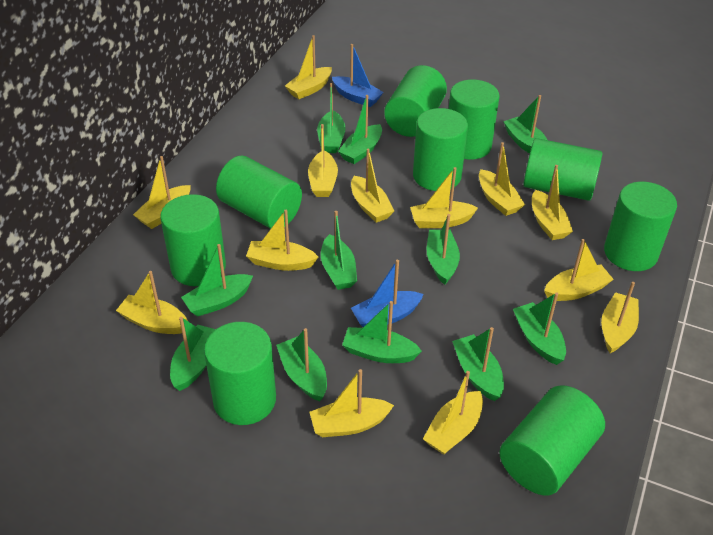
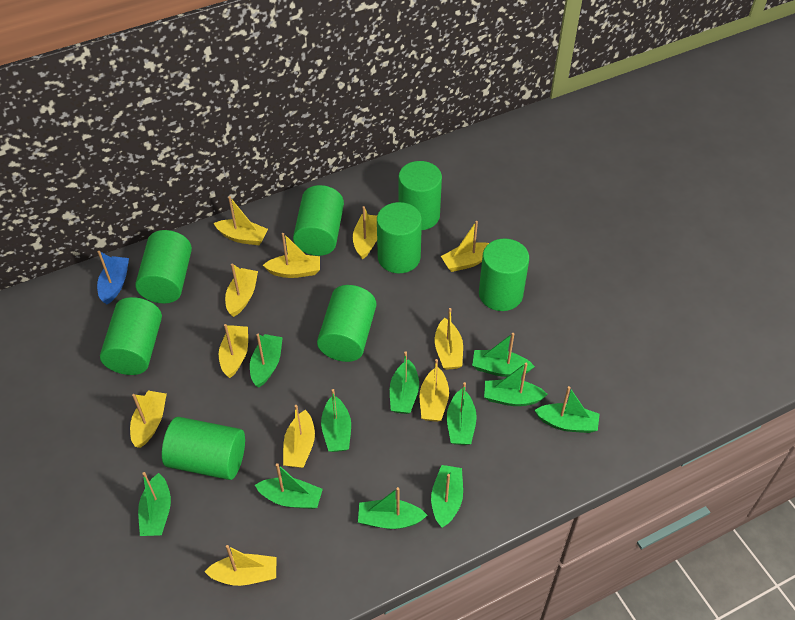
blue boat: 2 -> 1
green cylinder: 9 -> 8
yellow boat: 13 -> 11

